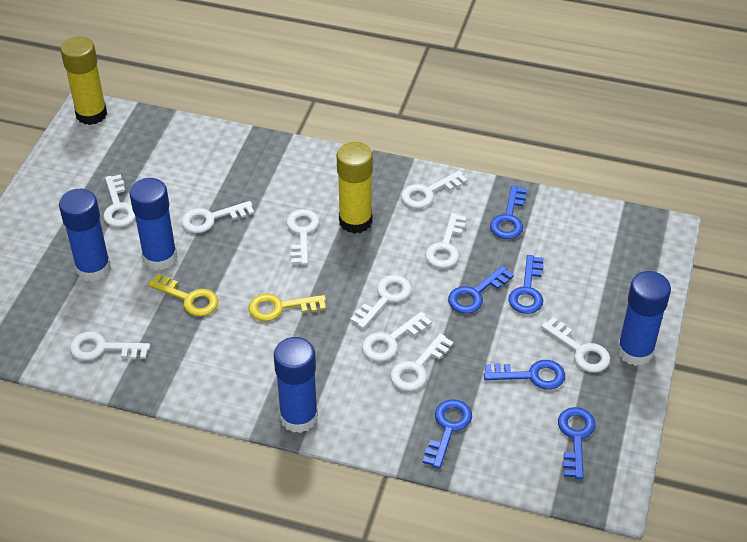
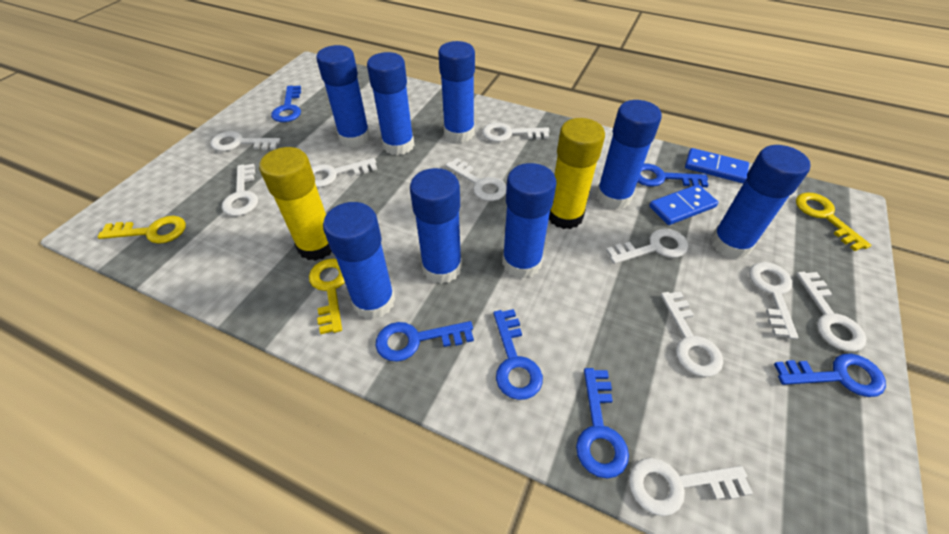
blue domino: 0 -> 2
blue glue stick: 4 -> 8
yellow key: 2 -> 3

